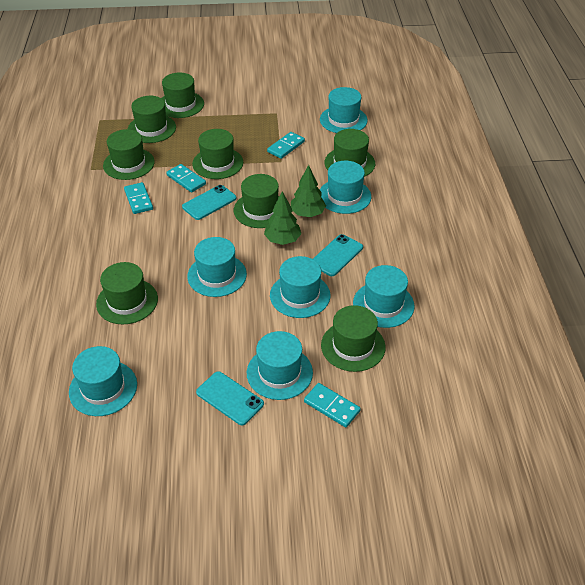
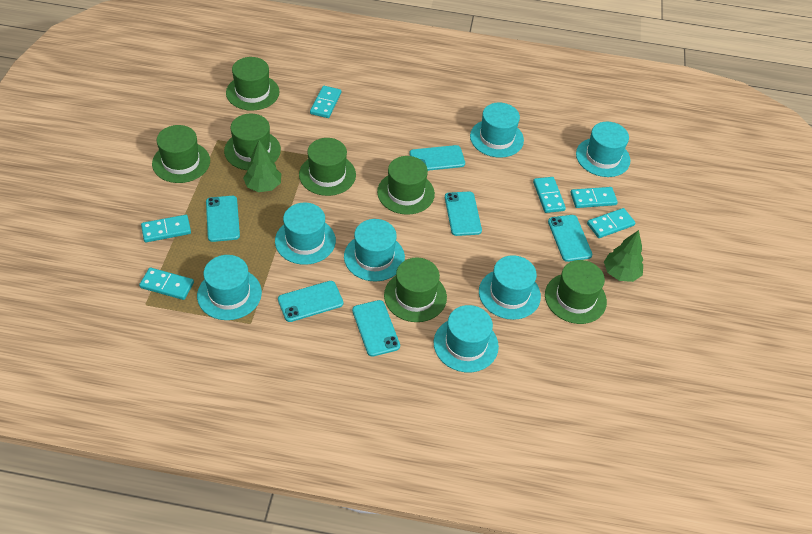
green hat: 8 -> 7
turquoise domino: 4 -> 6
turquoise phone: 3 -> 6

